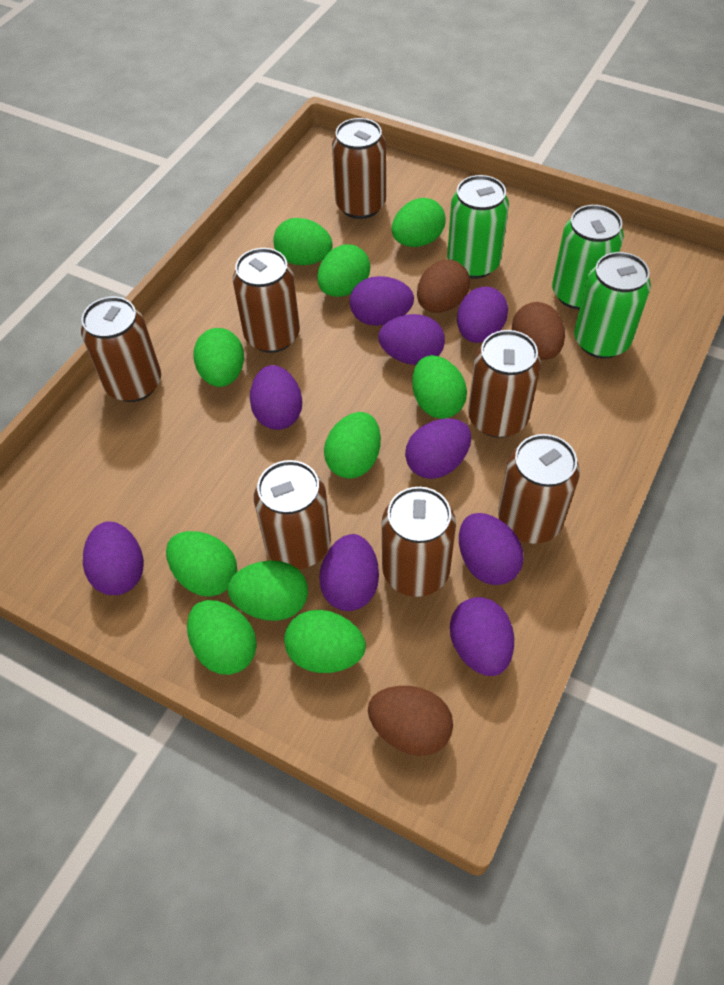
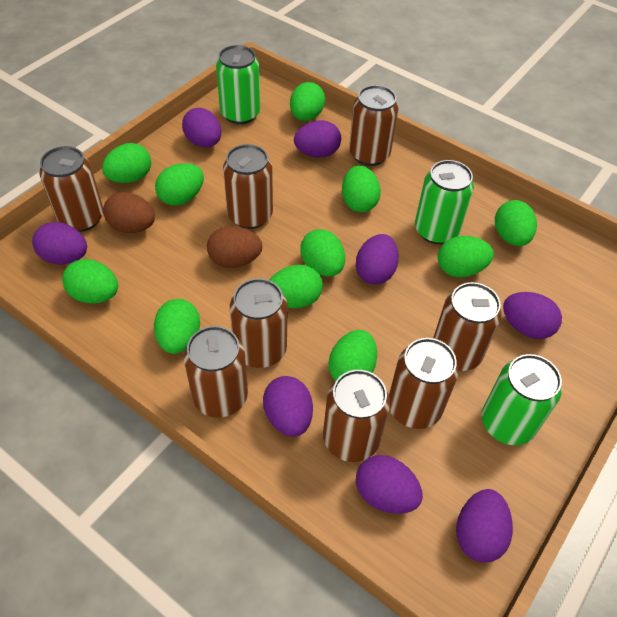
brown can: 7 -> 8
brown egg: 3 -> 2
green egg: 10 -> 11
purple egg: 9 -> 8

